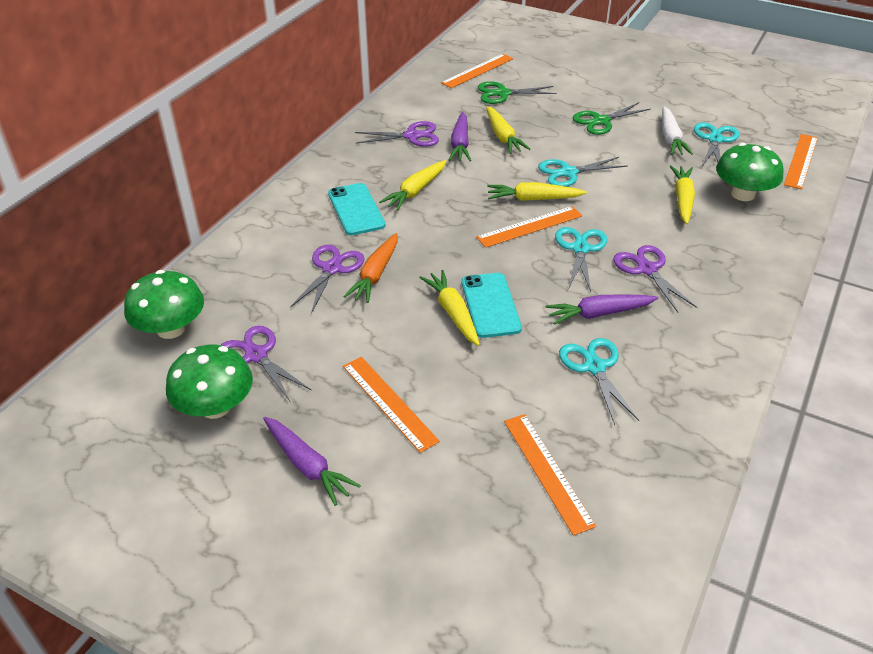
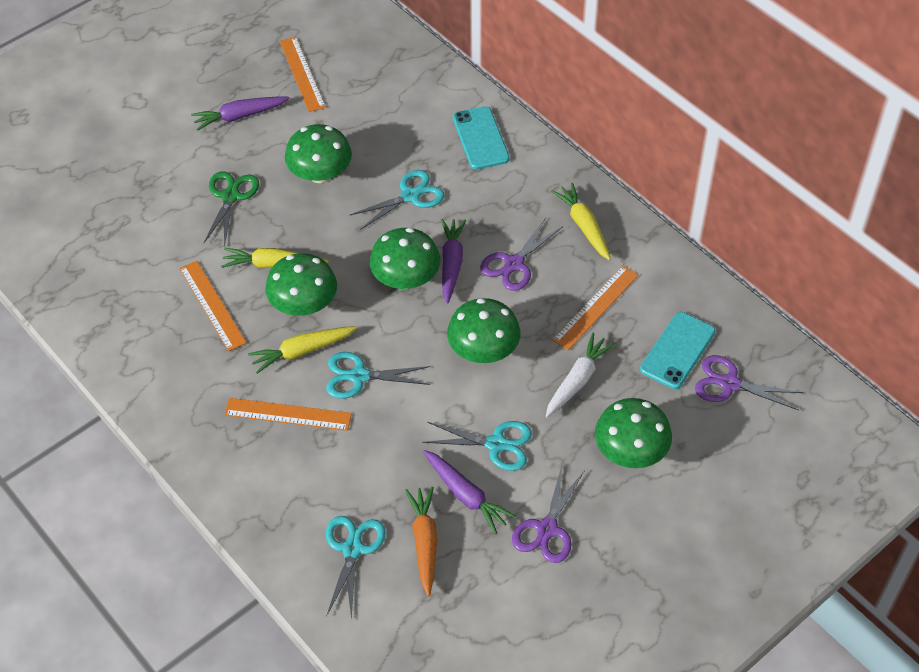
green mushroom: 3 -> 5
green scissors: 2 -> 1
orange ruler: 5 -> 4
purple scissors: 4 -> 3
yellow carrot: 5 -> 3

